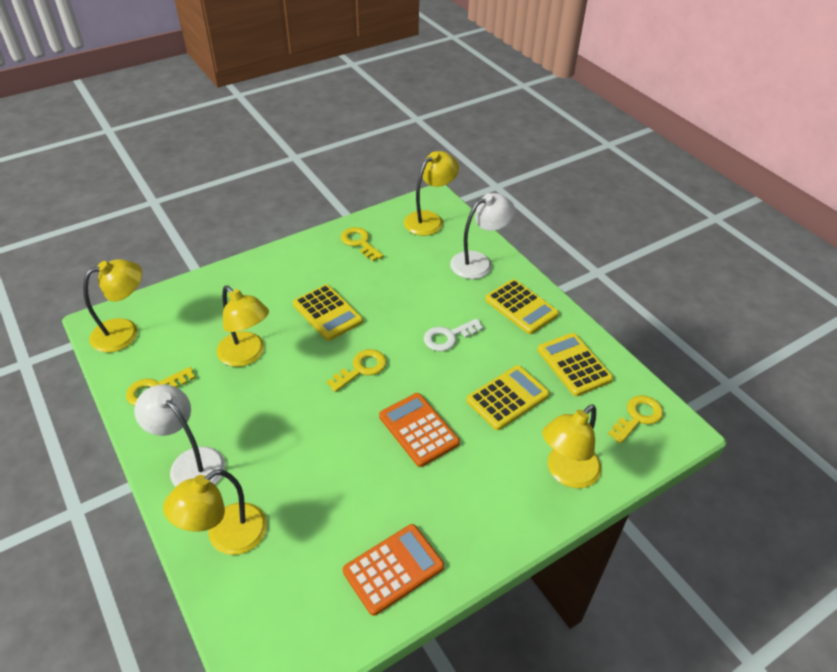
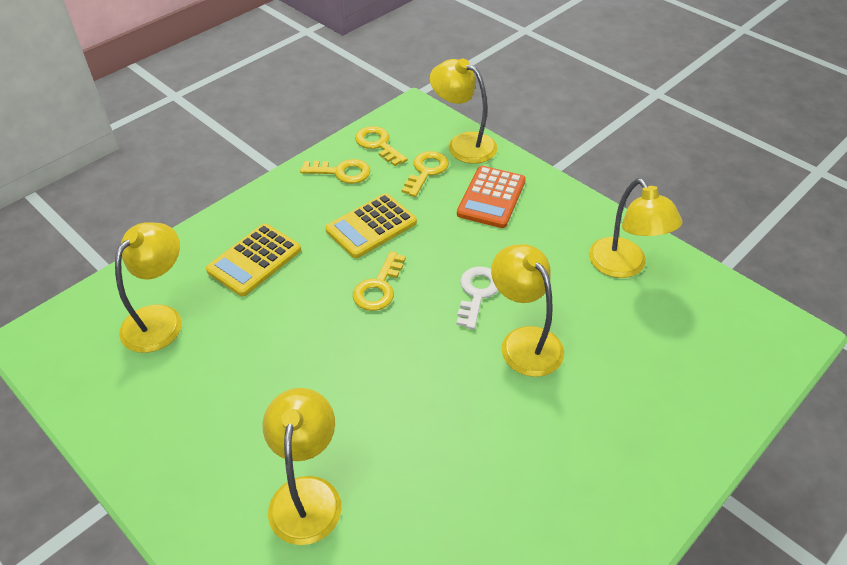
orange calculator: 2 -> 1
white lamp: 2 -> 0
yellow calculator: 4 -> 2

